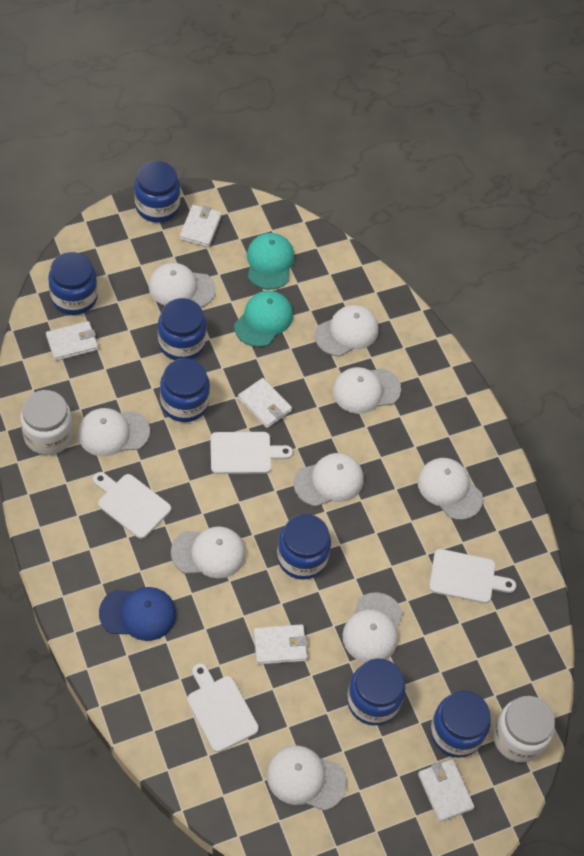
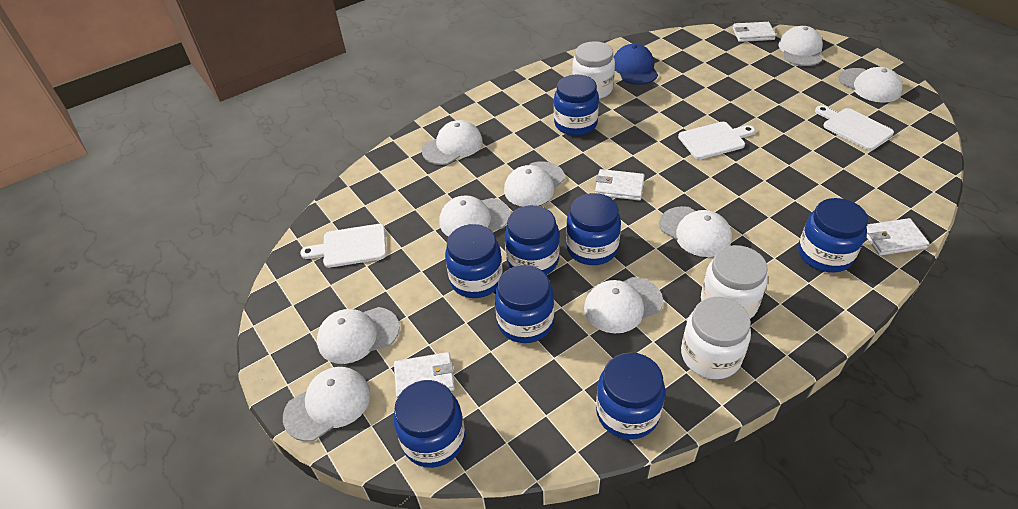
blue jar: 7 -> 8
turquoise cap: 2 -> 0
white cutting board: 4 -> 3
white jar: 2 -> 3
white wallet: 5 -> 4

